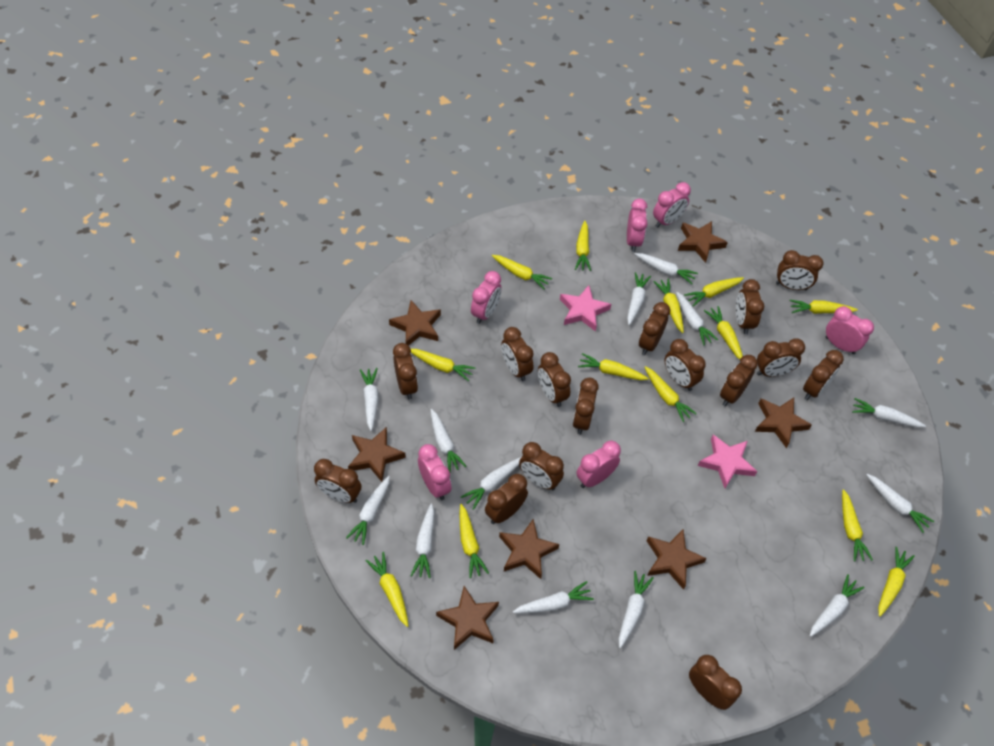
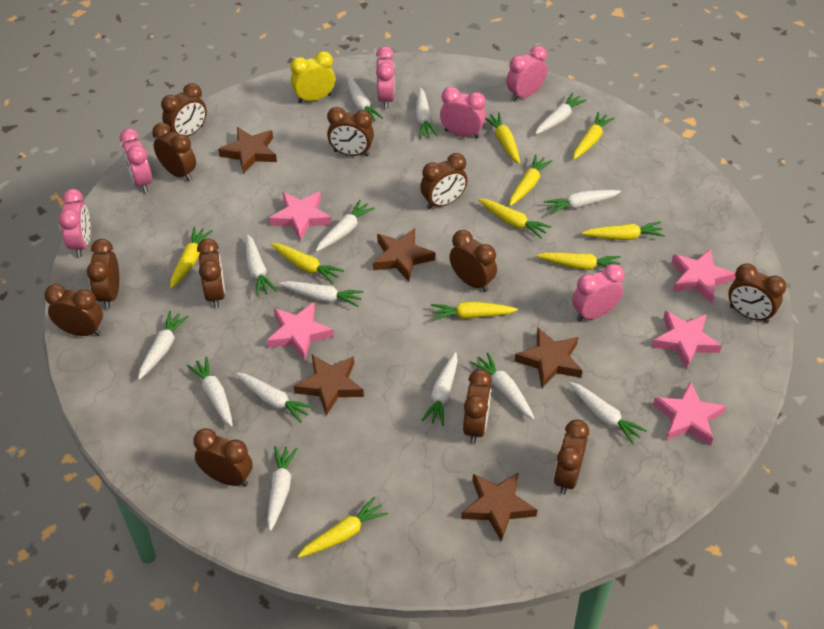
brown clock: 15 -> 12
brown star: 7 -> 5
pink star: 2 -> 5
white carrot: 13 -> 14
yellow carrot: 13 -> 10
yellow clock: 0 -> 1

